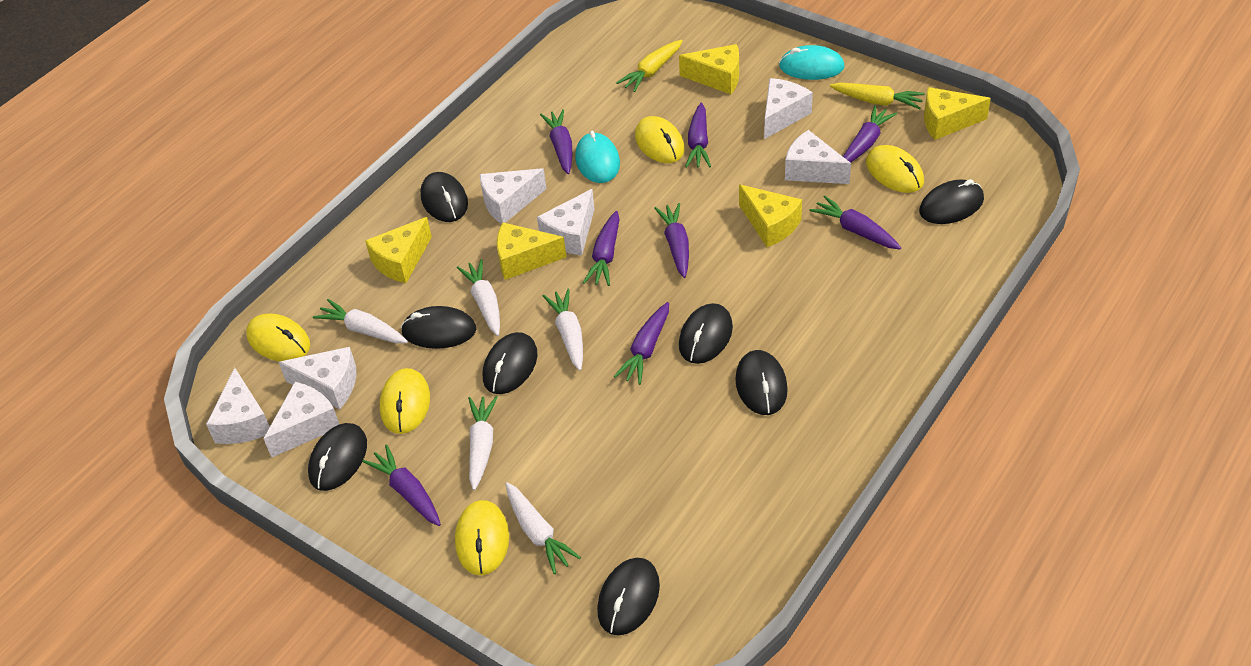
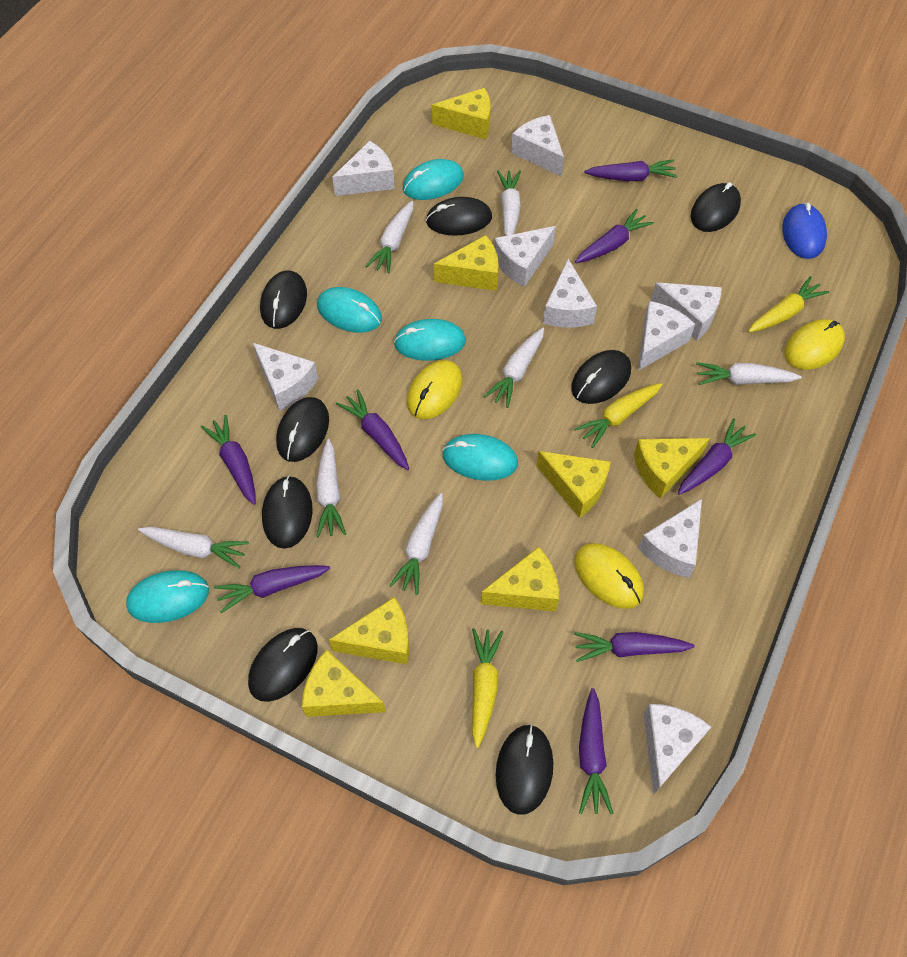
blue mouse: 0 -> 1
turquoise mouse: 2 -> 5
white carrot: 5 -> 7
white cheese: 7 -> 9
yellow carrot: 2 -> 3
yellow cheese: 5 -> 7
yellow mouse: 5 -> 3

